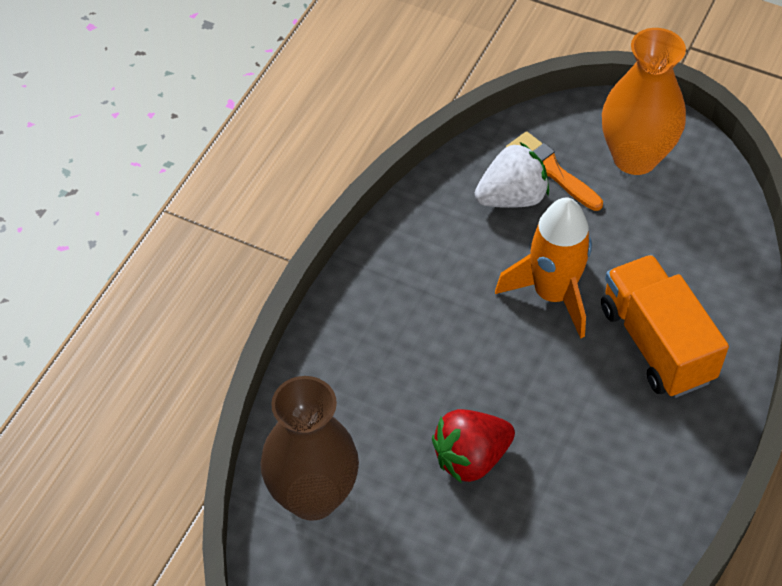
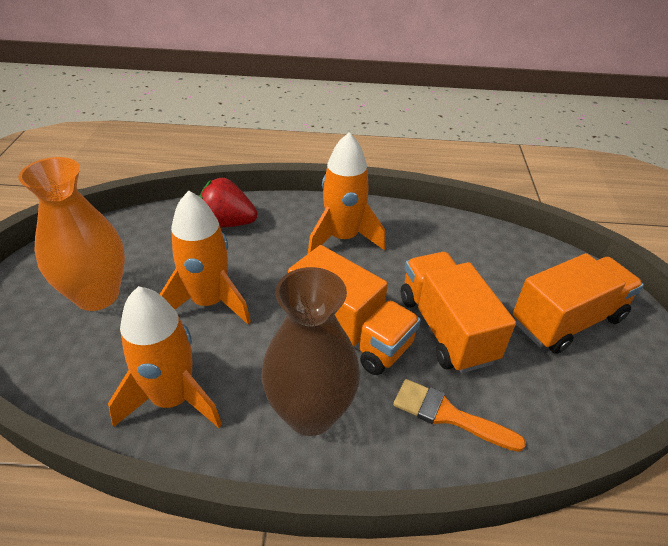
orange rocket: 1 -> 3
orange truck: 1 -> 3
white strawberry: 1 -> 0

